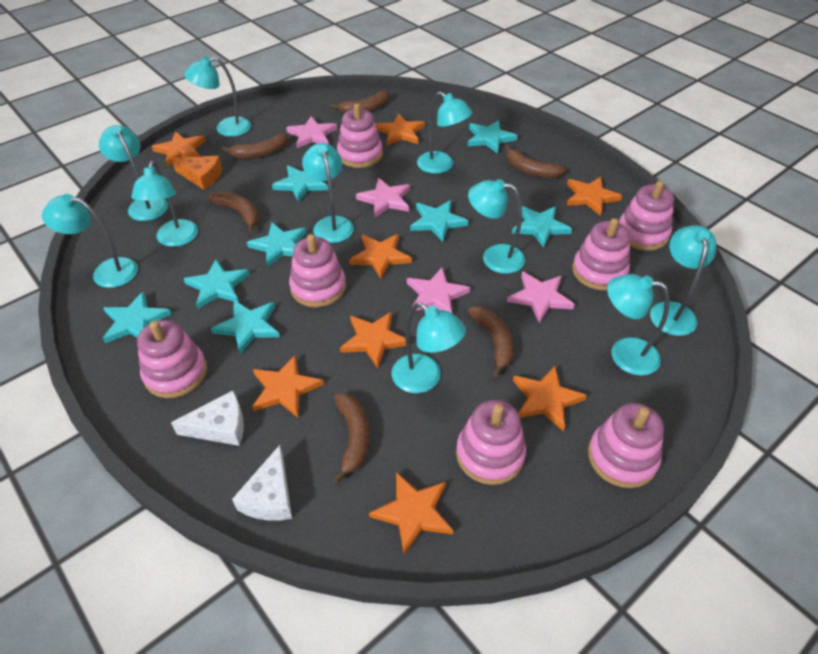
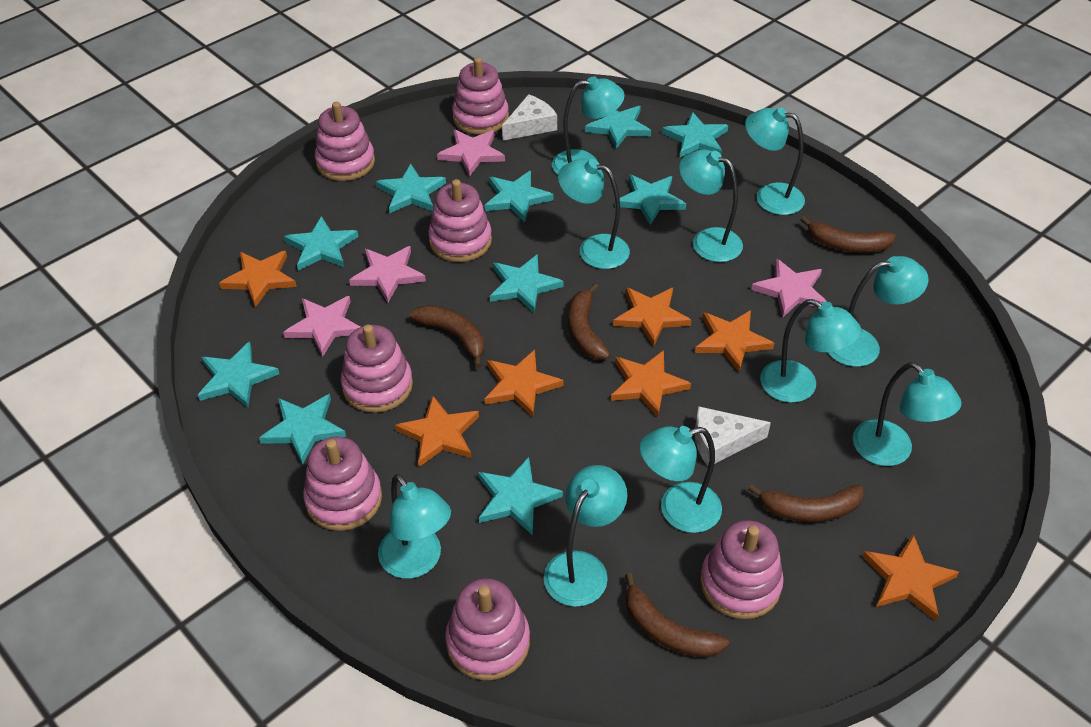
brown banana: 6 -> 5
orange cheese: 1 -> 0
orange star: 8 -> 7
turquoise star: 8 -> 10

